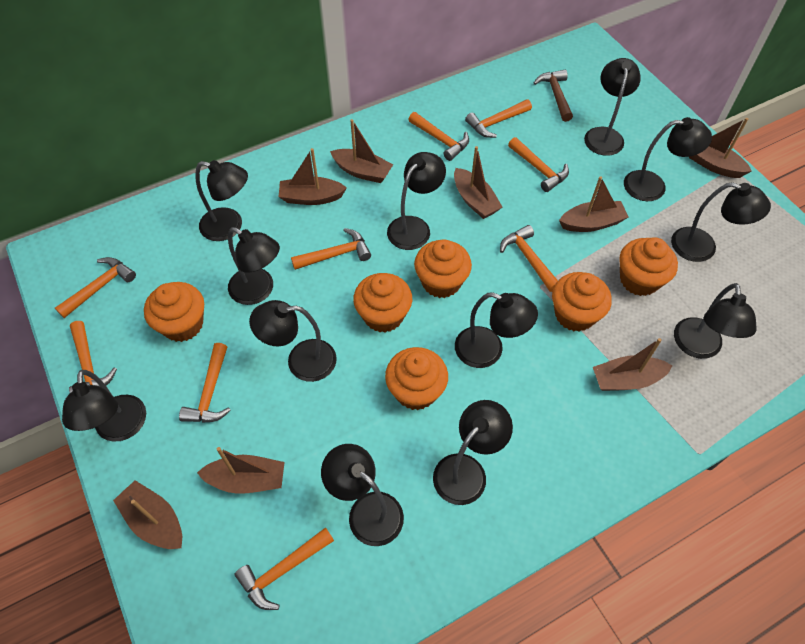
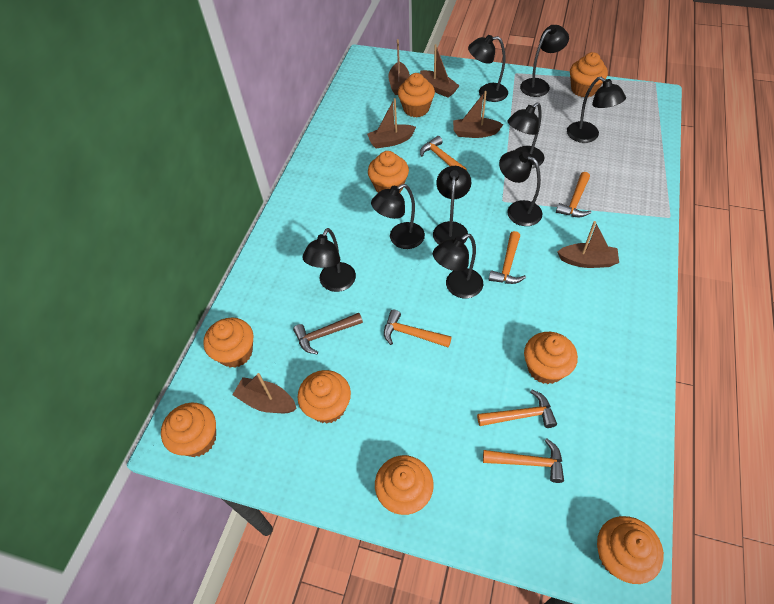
black lamp: 12 -> 9
brown boat: 8 -> 6
orange cupcake: 6 -> 9
orange hammer: 9 -> 6

